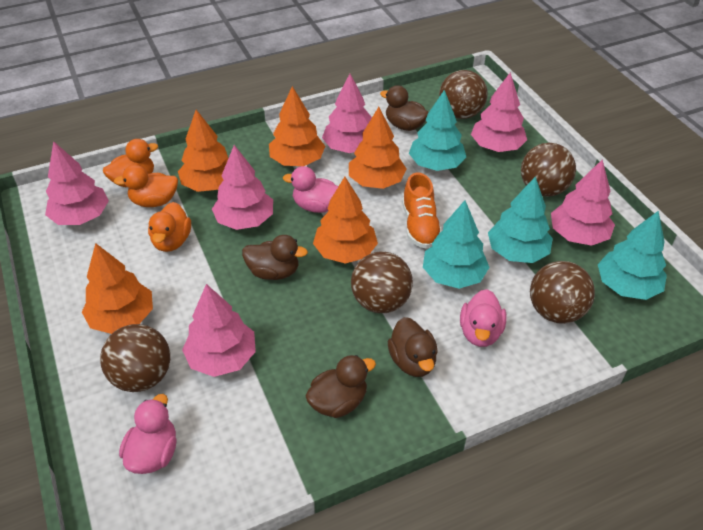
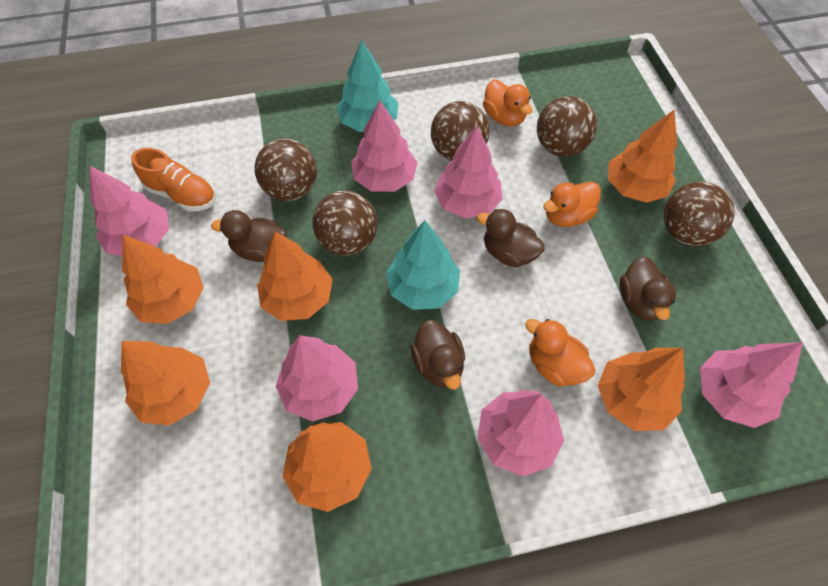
orange tree: 5 -> 6
pink duck: 3 -> 0
turquoise tree: 4 -> 2

